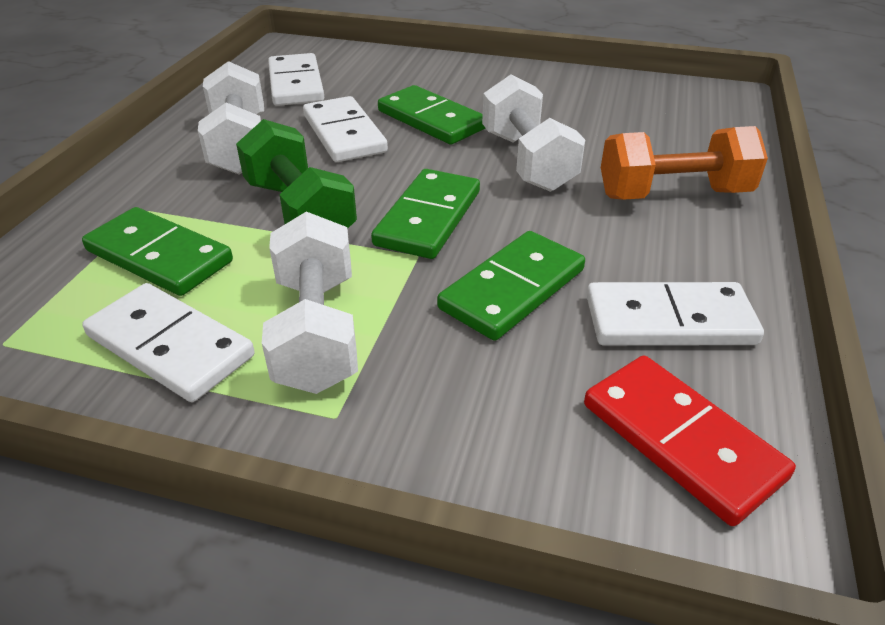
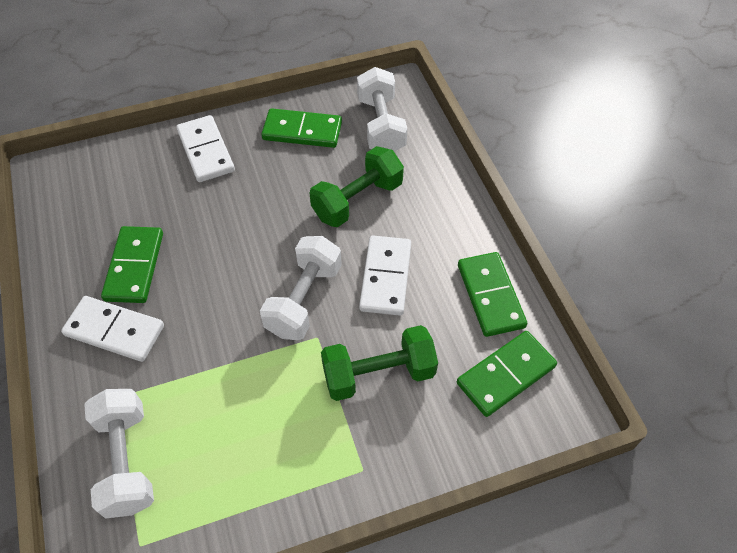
green dumbbell: 1 -> 2
orange dumbbell: 1 -> 0
red domino: 1 -> 0
white domino: 4 -> 3

